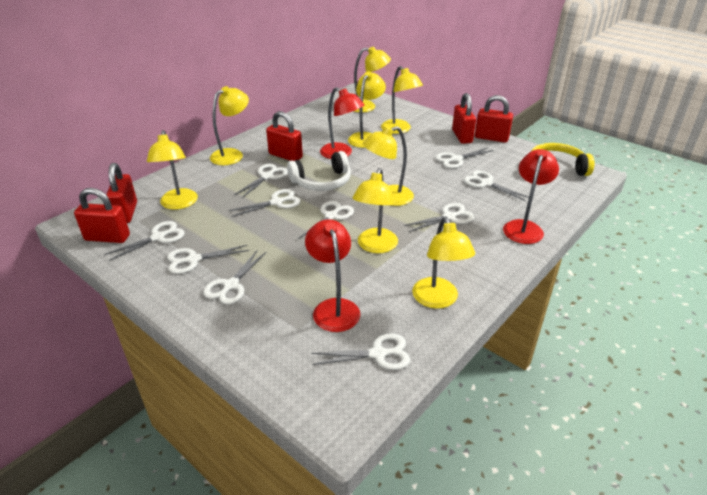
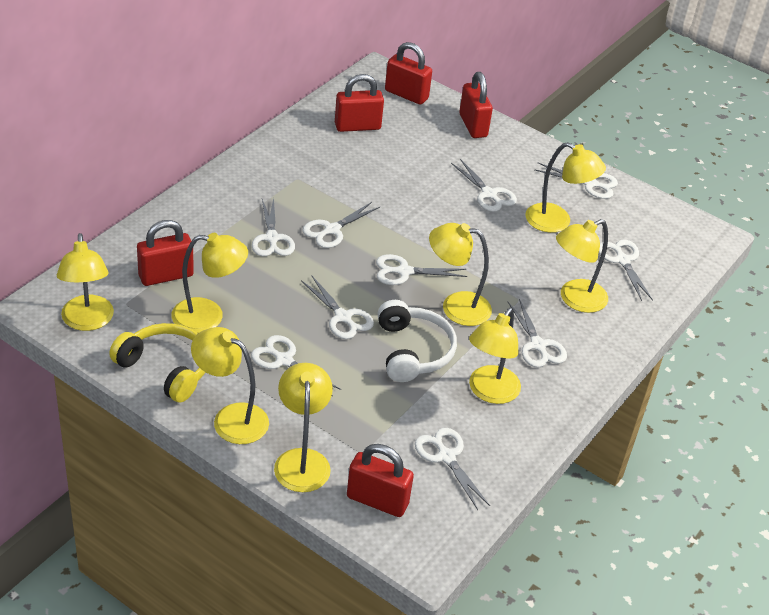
red lamp: 3 -> 0

